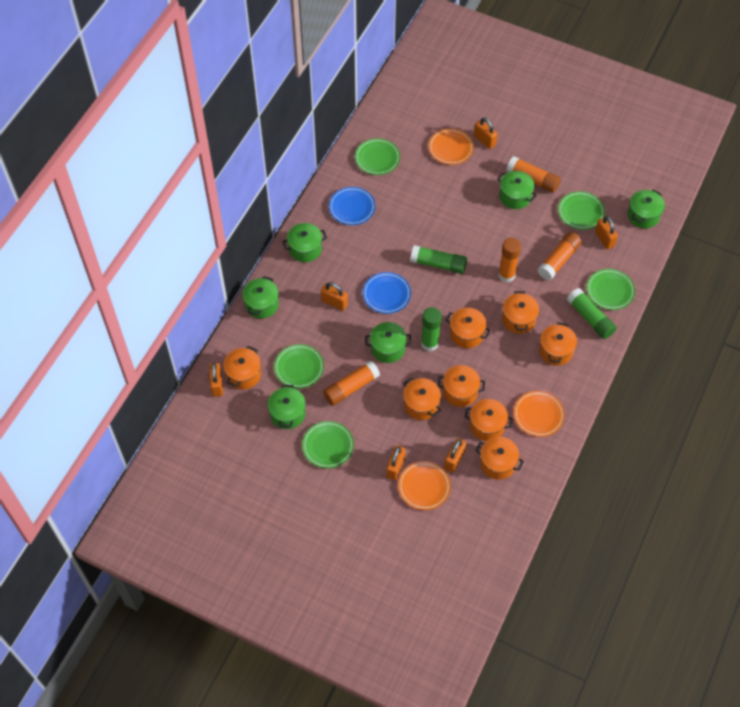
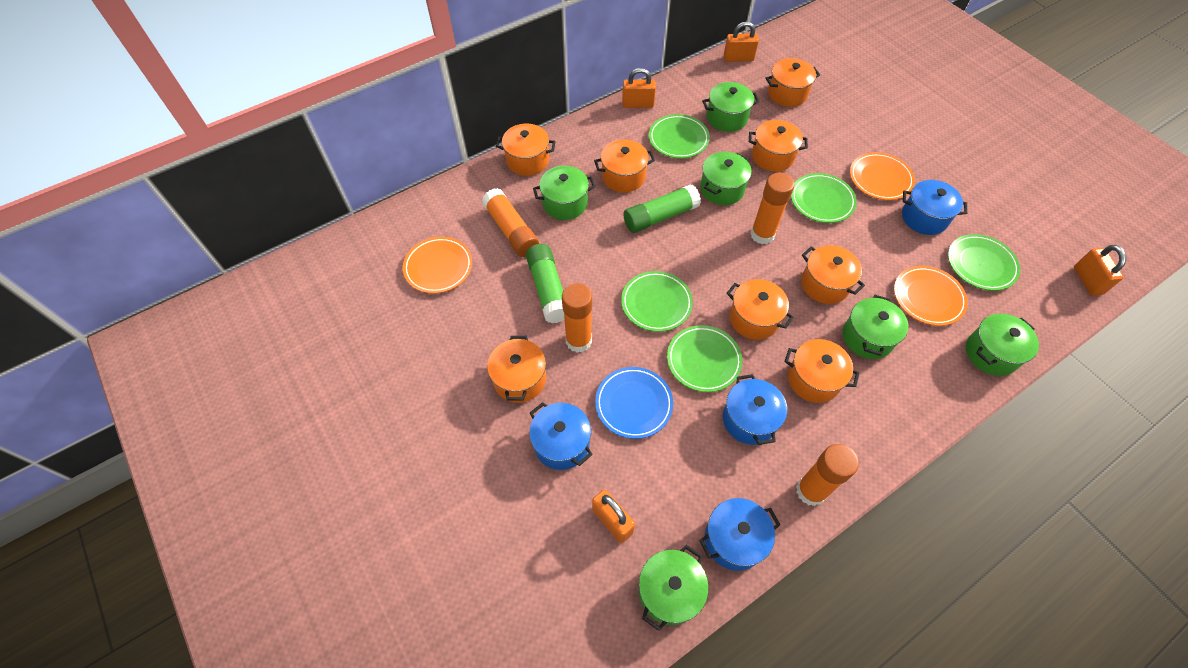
blue plate: 2 -> 1
blue pot: 0 -> 4
green glue stick: 3 -> 2
orange padlock: 6 -> 4

